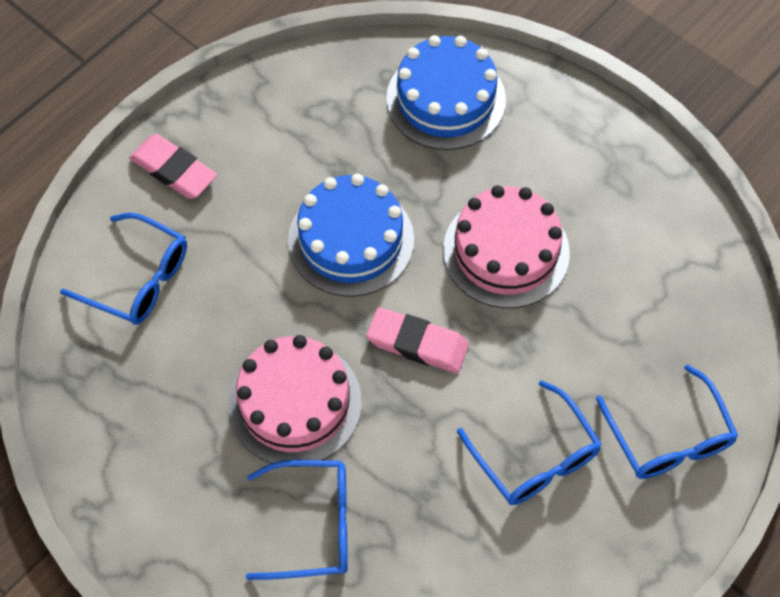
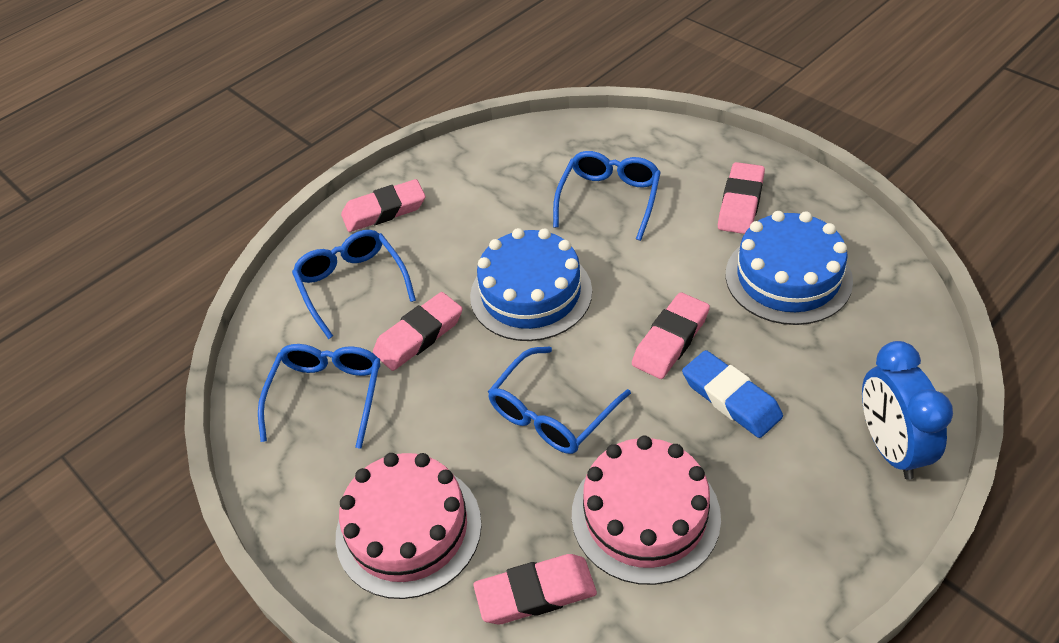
blue clock: 0 -> 1
blue eraser: 0 -> 1
pink eraser: 2 -> 5

